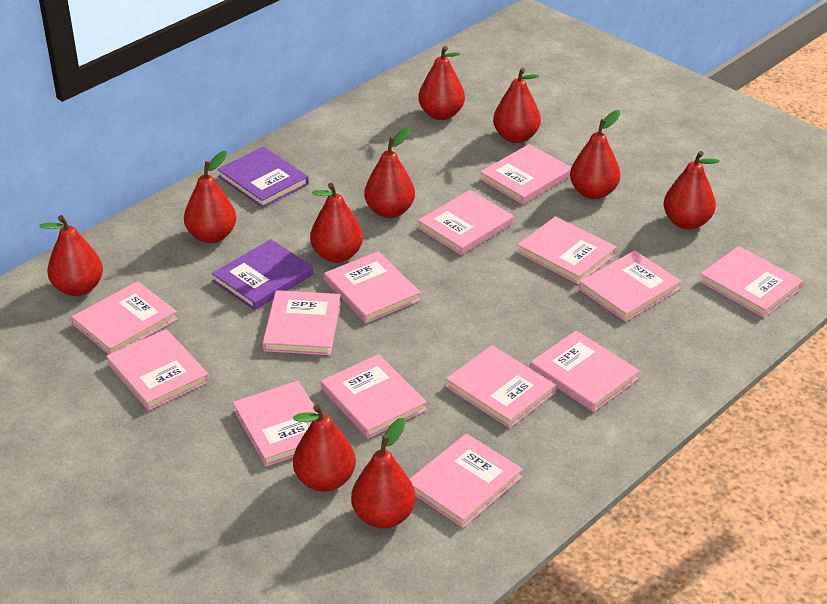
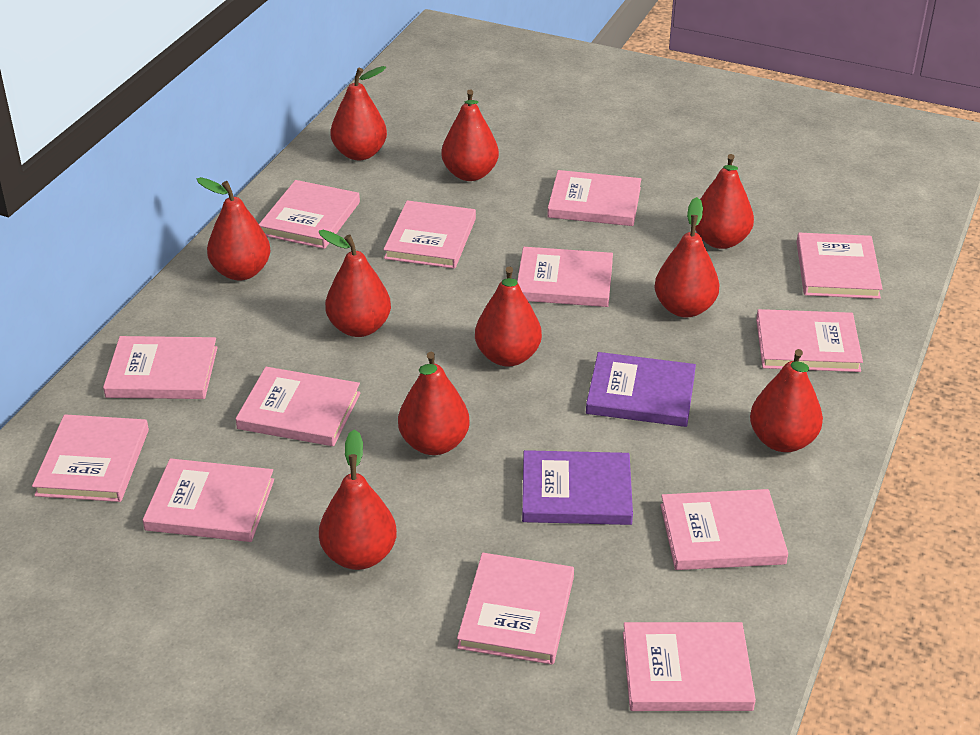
pink book: 14 -> 13

